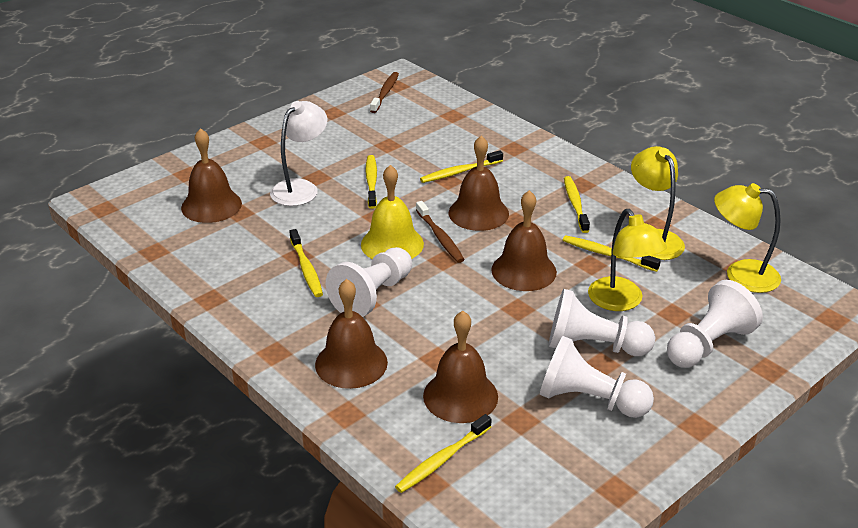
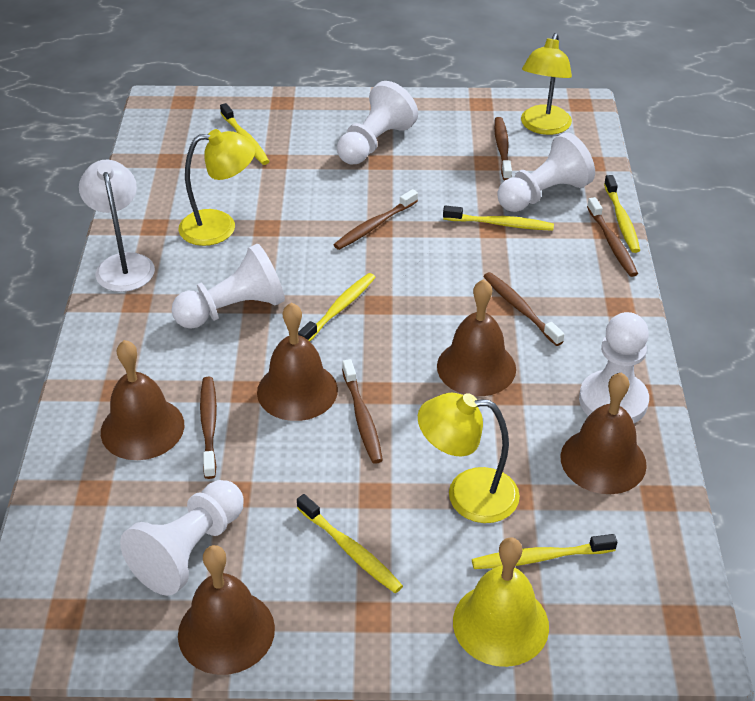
brown toothbrush: 2 -> 6
white pawn: 4 -> 5

